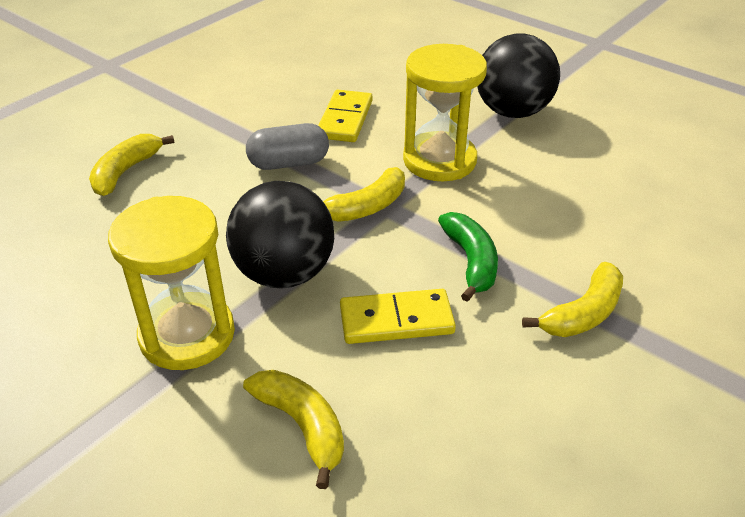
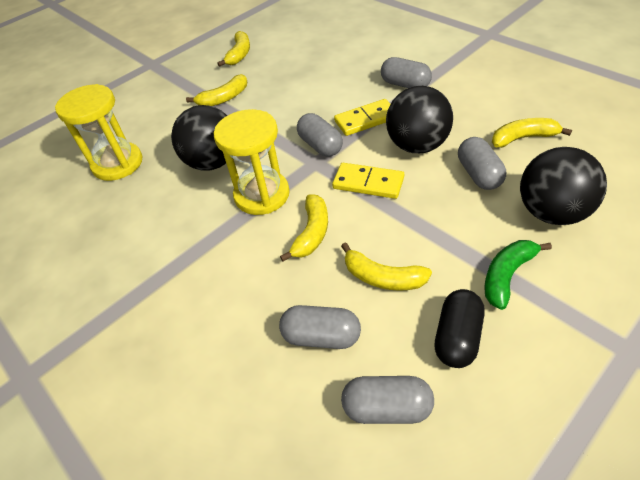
black ball: 2 -> 3
black capsule: 0 -> 1
grey capsule: 1 -> 5
yellow banana: 4 -> 5

